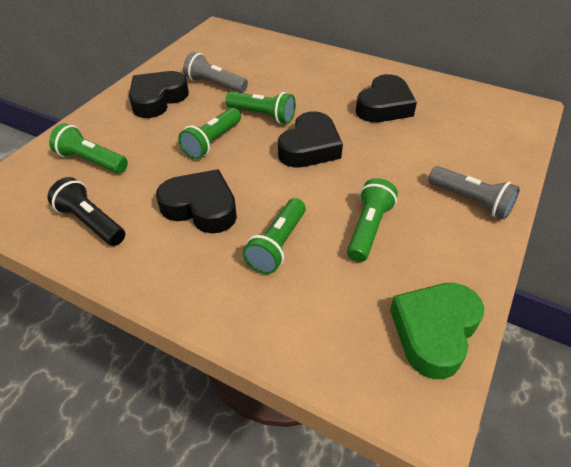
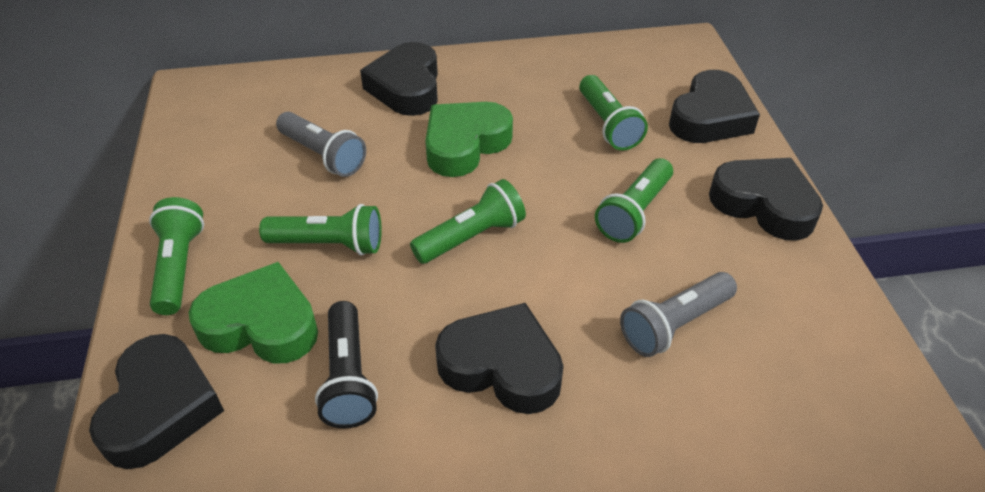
black heart: 4 -> 5
green heart: 1 -> 2

